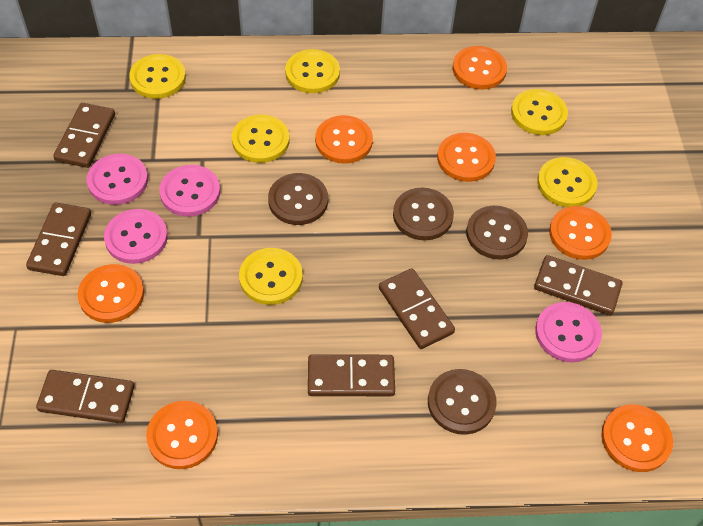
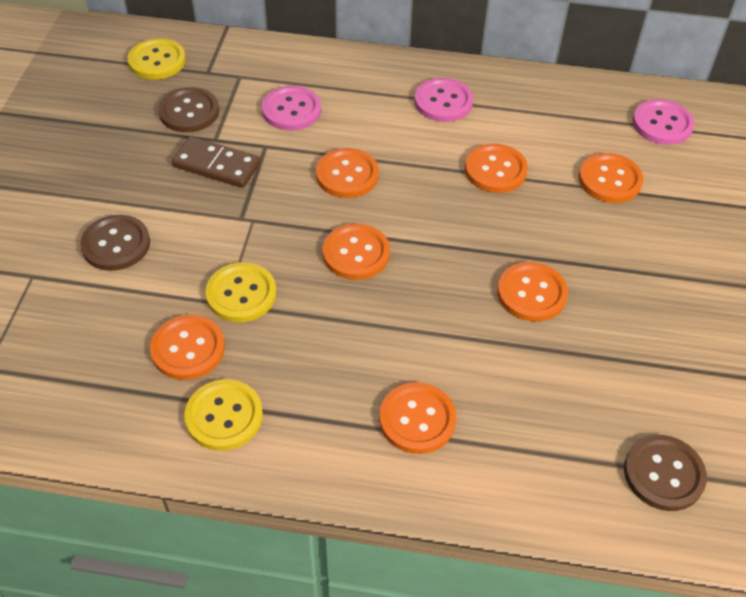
brown button: 4 -> 3
brown domino: 6 -> 1
pink button: 4 -> 3
yellow button: 6 -> 3

